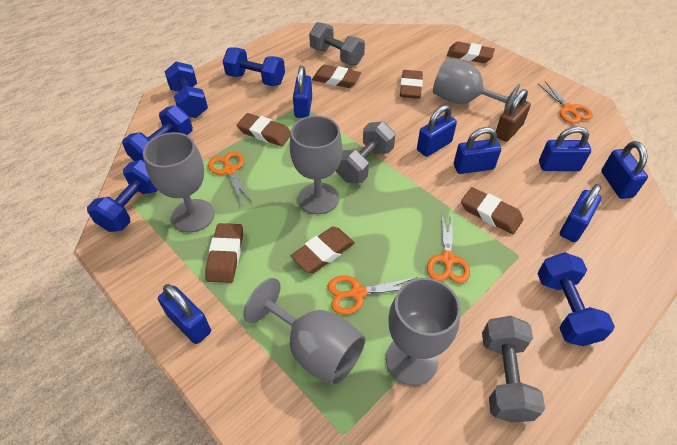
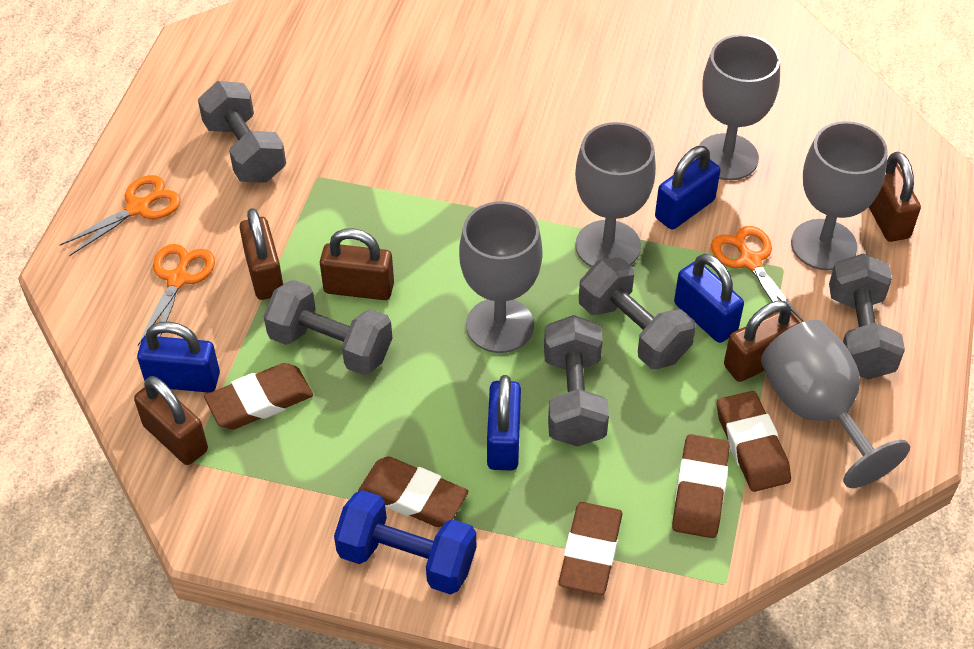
blue dumbbell: 5 -> 1
blue padlock: 7 -> 4
brown eraser: 7 -> 5
brown padlock: 1 -> 5
grey dumbbell: 3 -> 5
orange scissors: 4 -> 3

